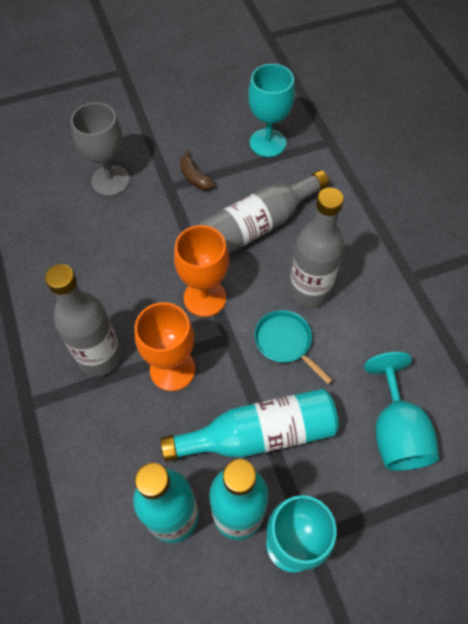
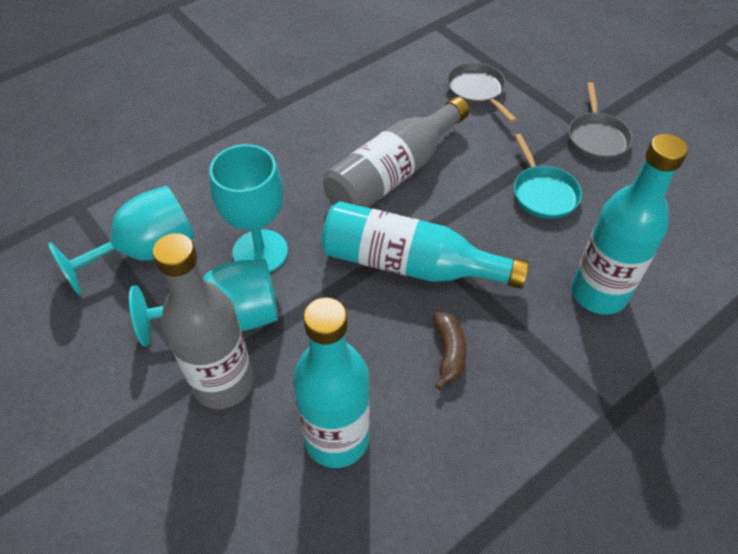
grey bottle: 3 -> 2
grey goblet: 1 -> 0
grey pan: 0 -> 2
orange goblet: 2 -> 0

